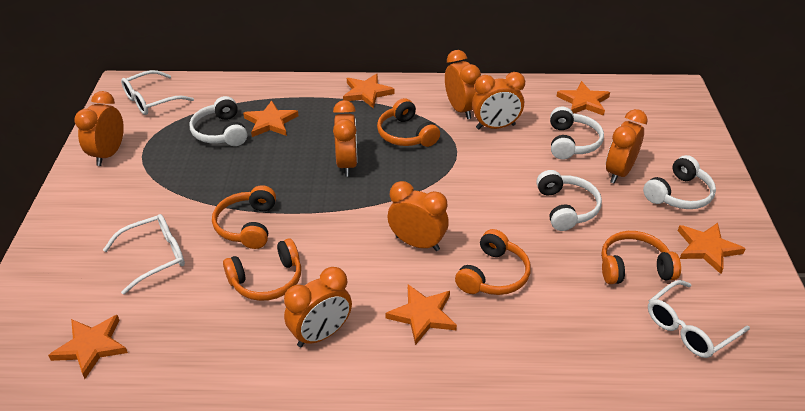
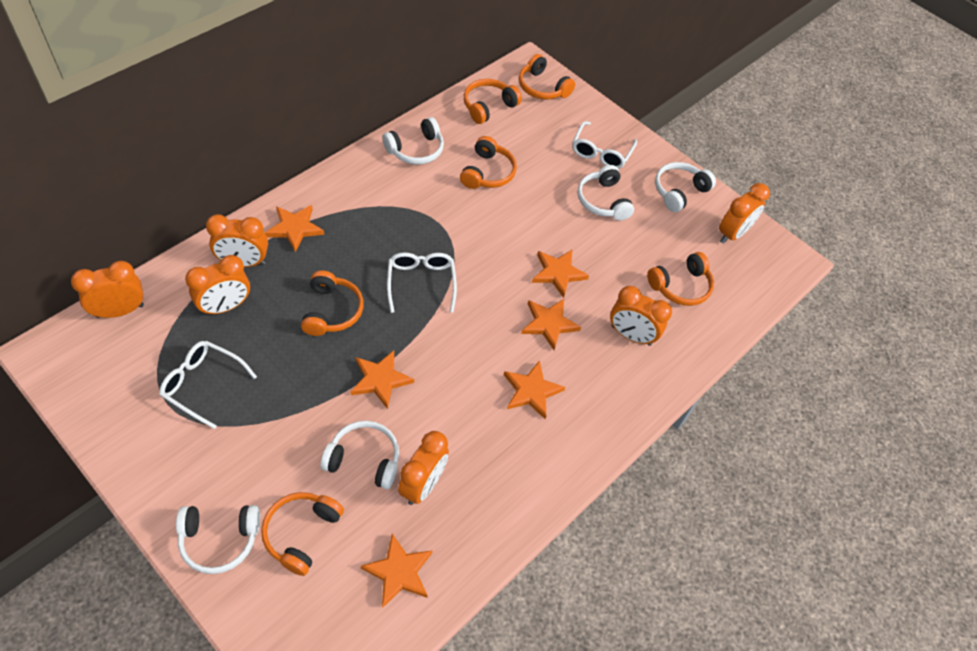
orange clock: 7 -> 6
orange headphones: 5 -> 6
white headphones: 4 -> 5

